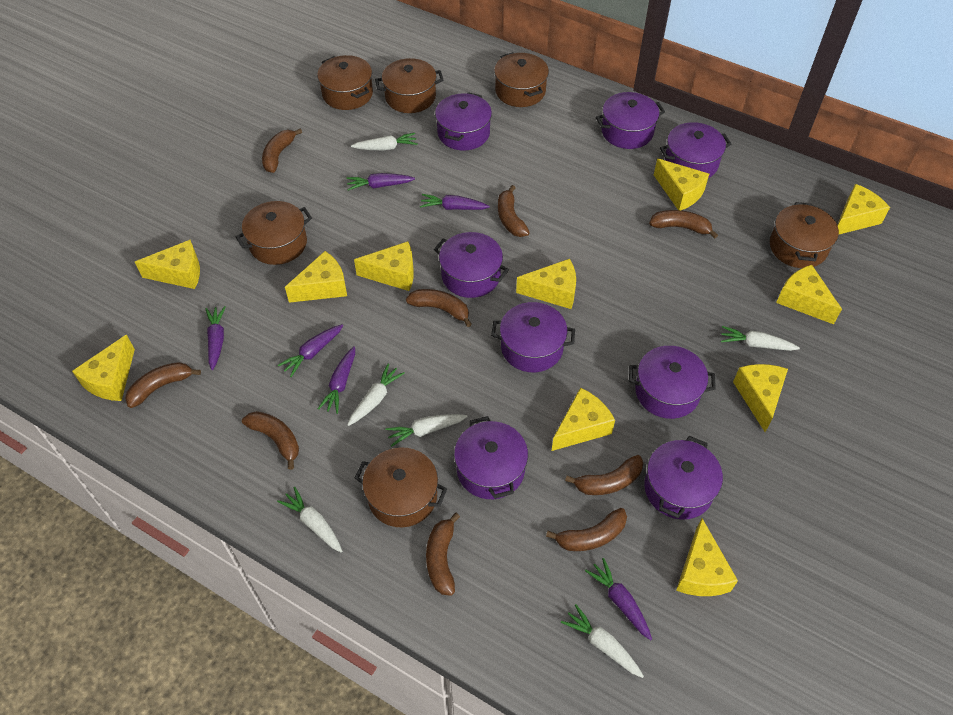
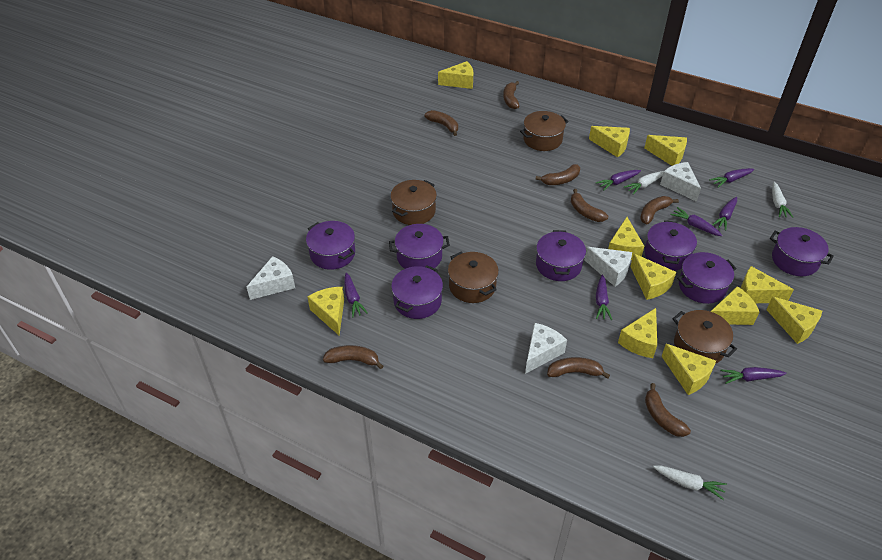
brown banana: 9 -> 8
brown pot: 6 -> 4
purple carrot: 6 -> 7
purple pot: 8 -> 7
white carrot: 6 -> 3
white cheese: 0 -> 4

